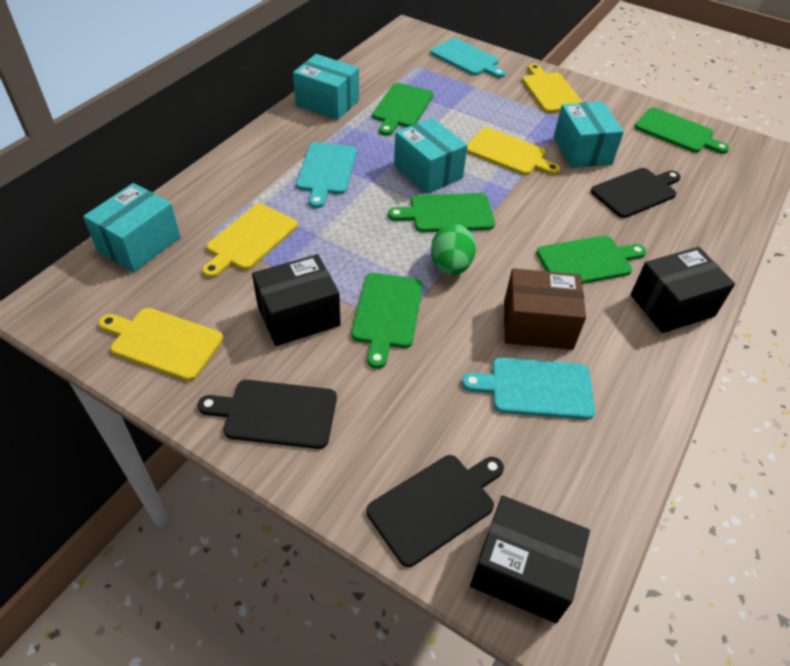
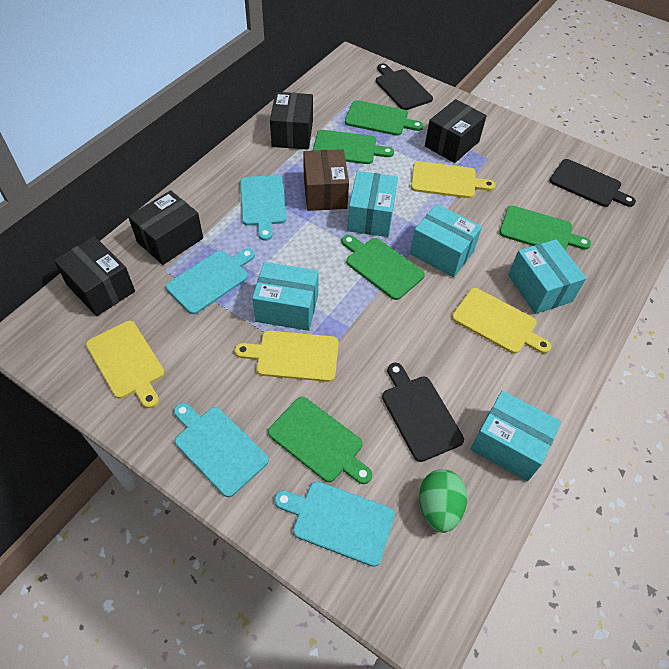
black box: 3 -> 4
turquoise box: 4 -> 5
turquoise cutting board: 3 -> 4

